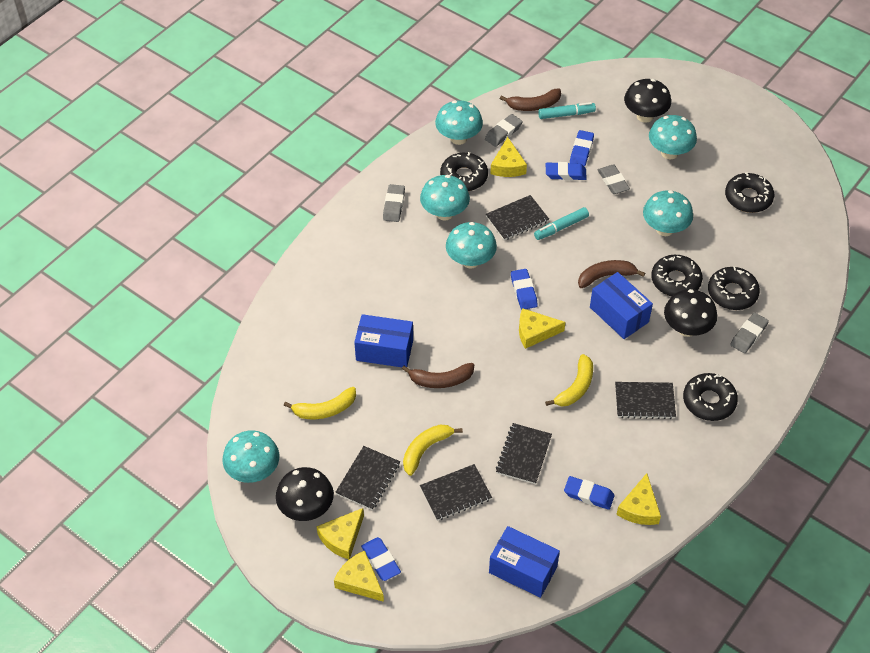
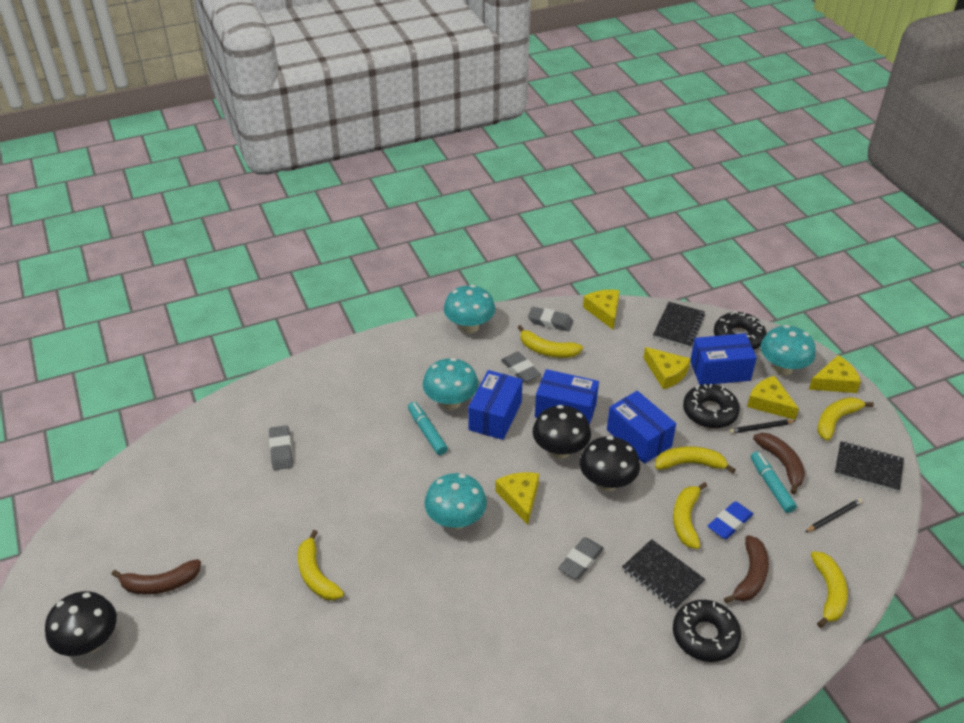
black donut: 5 -> 3
black notebook: 5 -> 3
black pencil: 0 -> 2
blue box: 3 -> 4
blue eraser: 5 -> 1
turquoise mushroom: 6 -> 4
yellow banana: 3 -> 6

